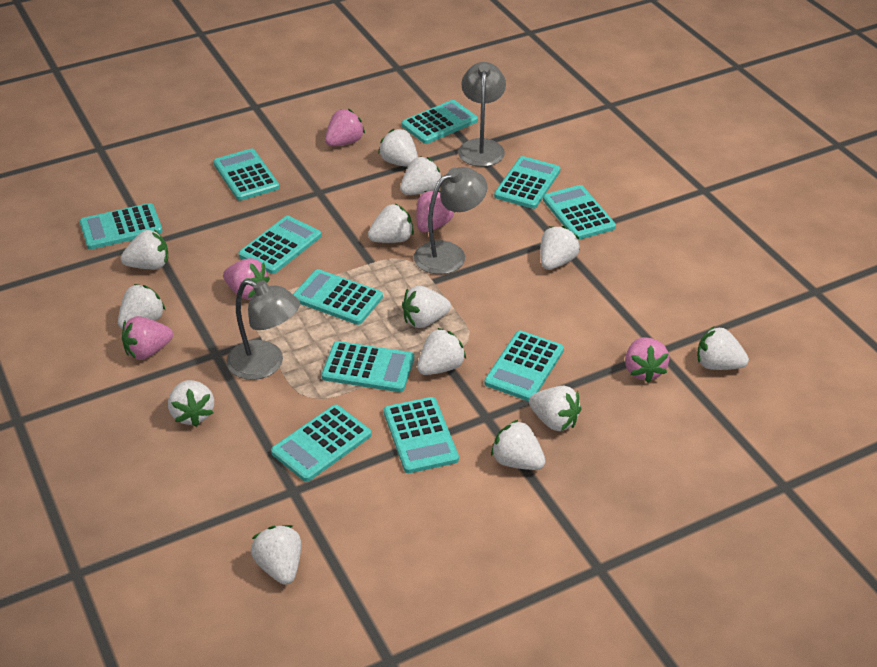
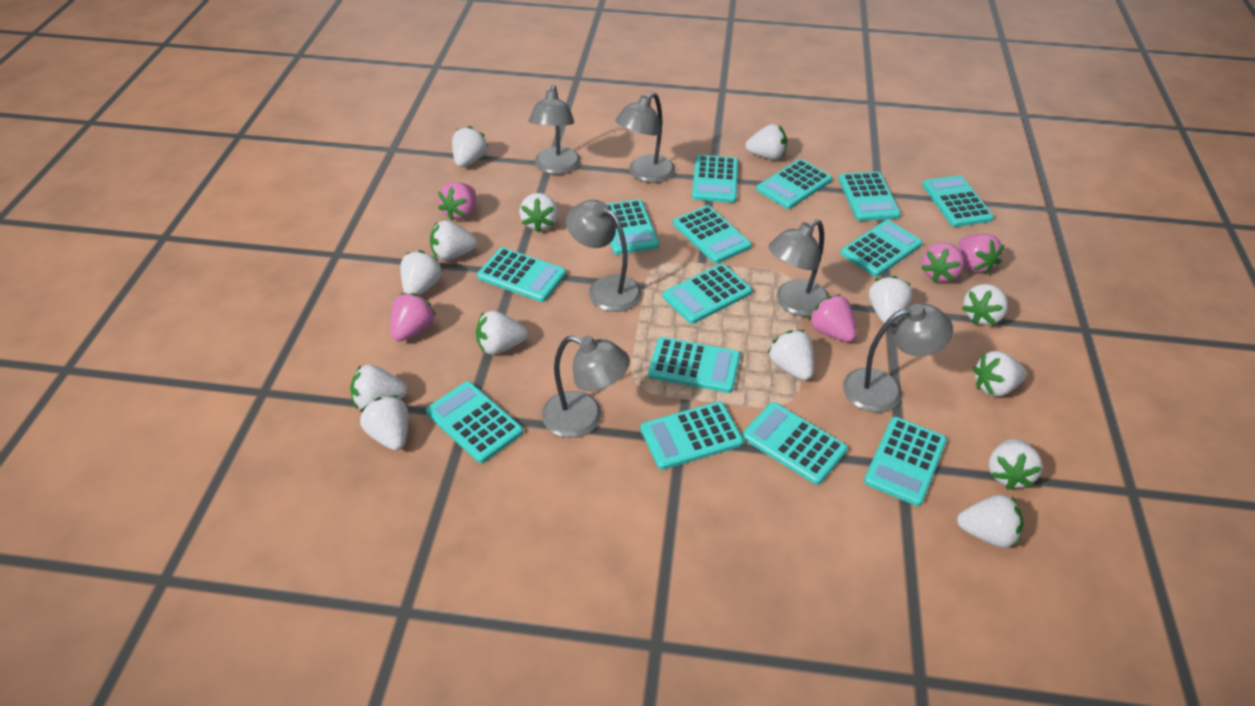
grey lamp: 3 -> 6
turquoise calculator: 11 -> 14
white strawberry: 13 -> 14

